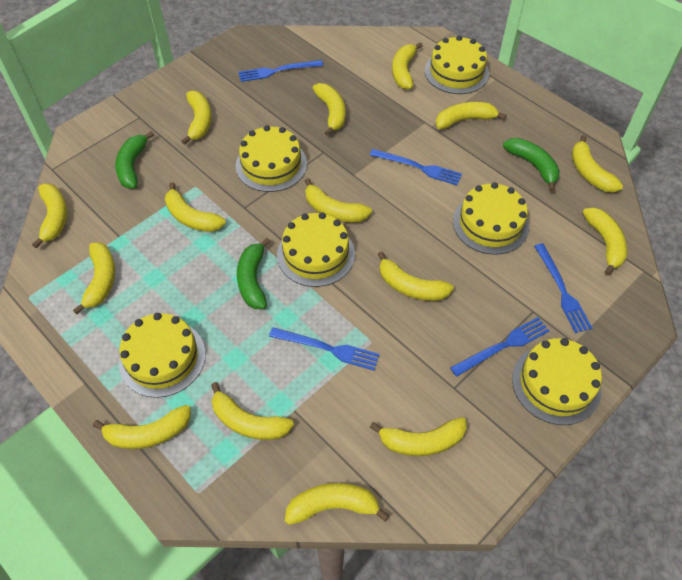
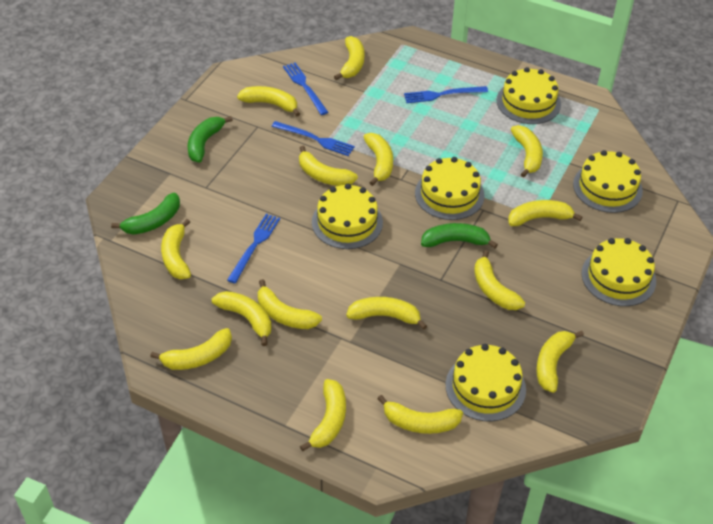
blue fork: 5 -> 4

